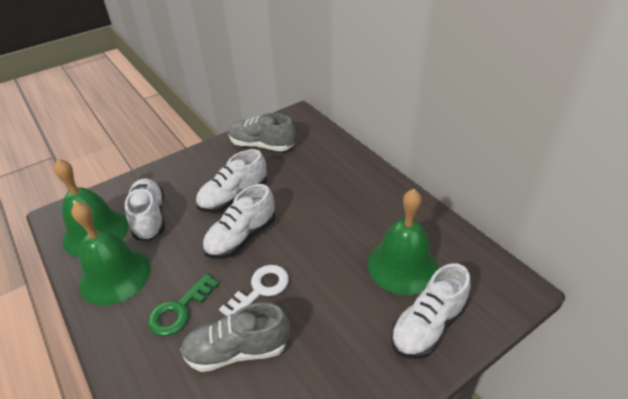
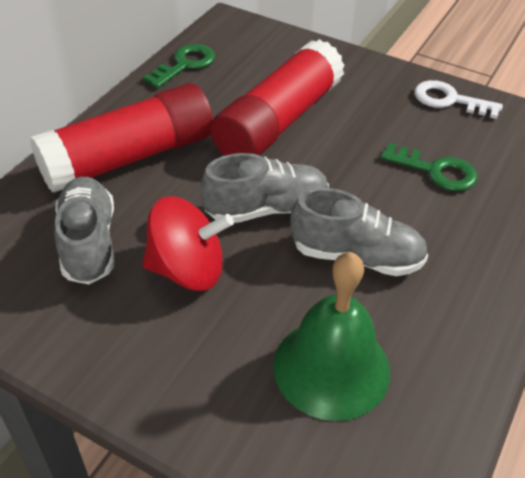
green bell: 3 -> 1
green key: 1 -> 2
grey shoe: 2 -> 3
red glue stick: 0 -> 2
red spinning top: 0 -> 1
white shoe: 4 -> 0

